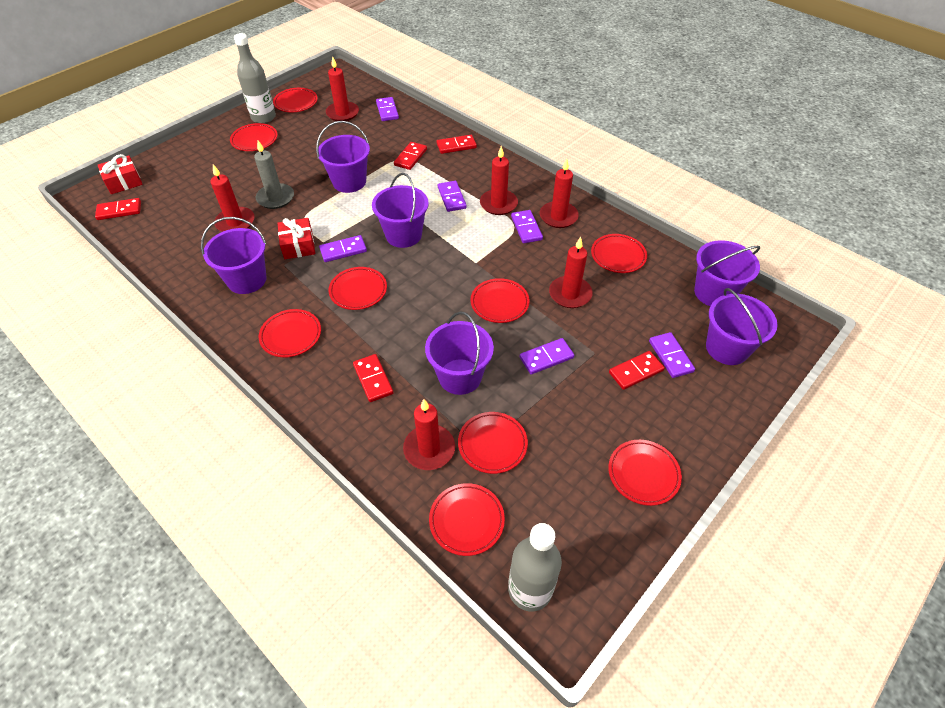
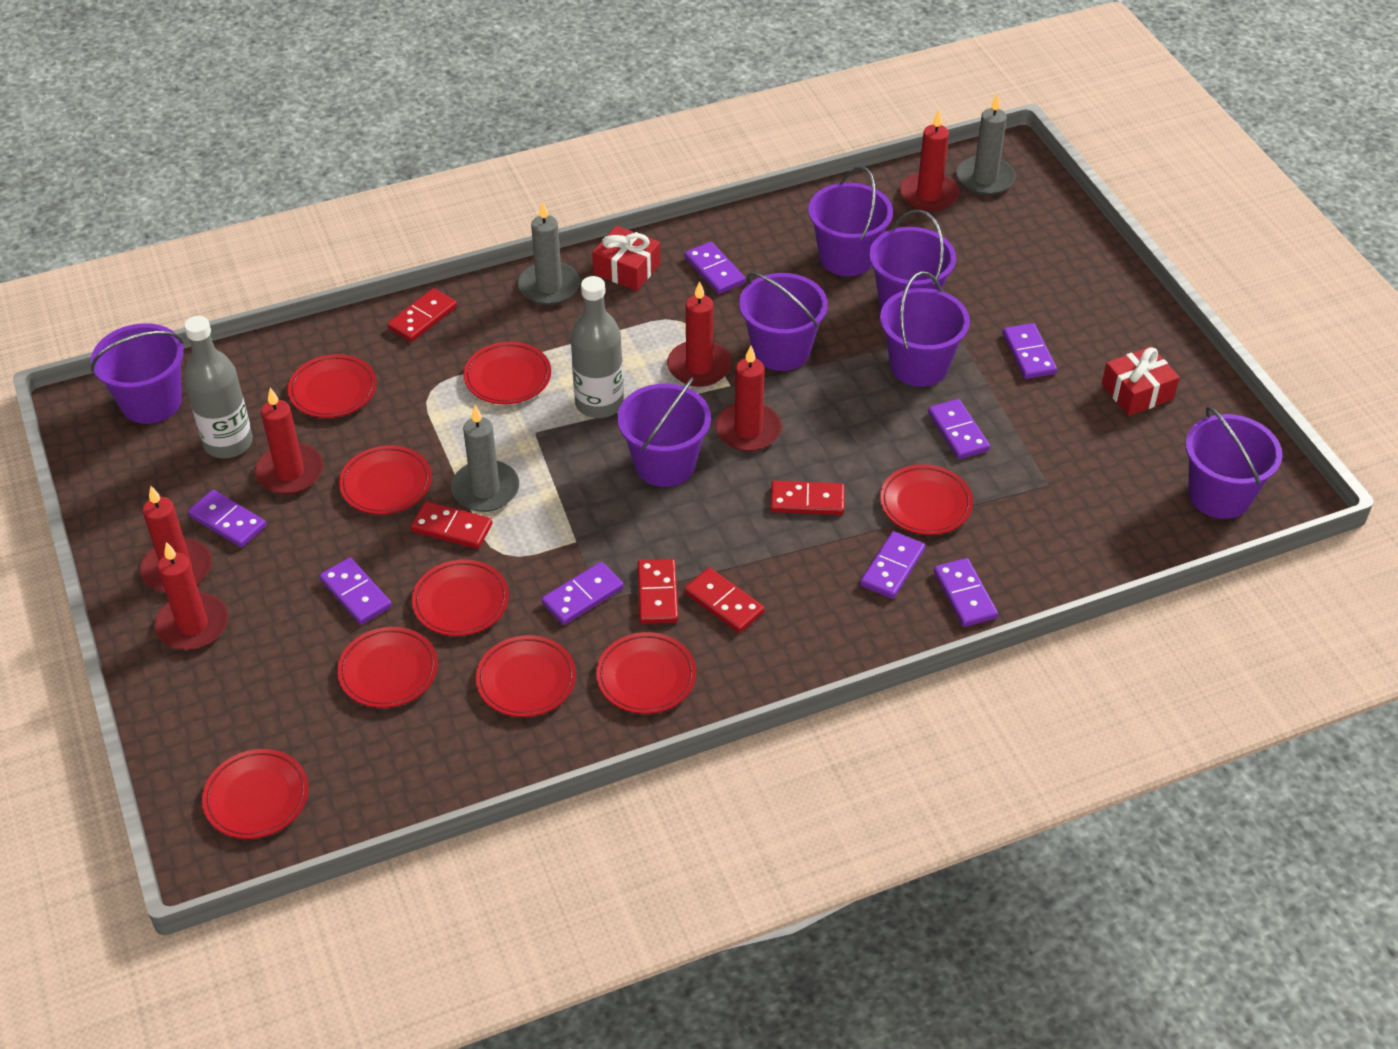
grey candle: 1 -> 3
purple bucket: 6 -> 7
purple domino: 6 -> 8

